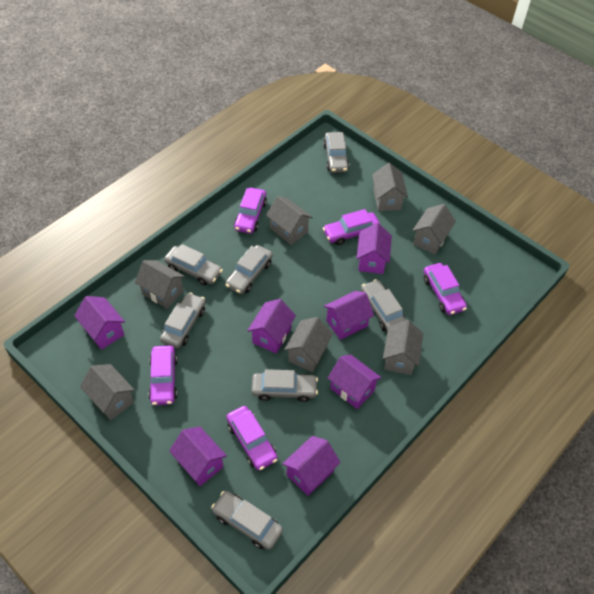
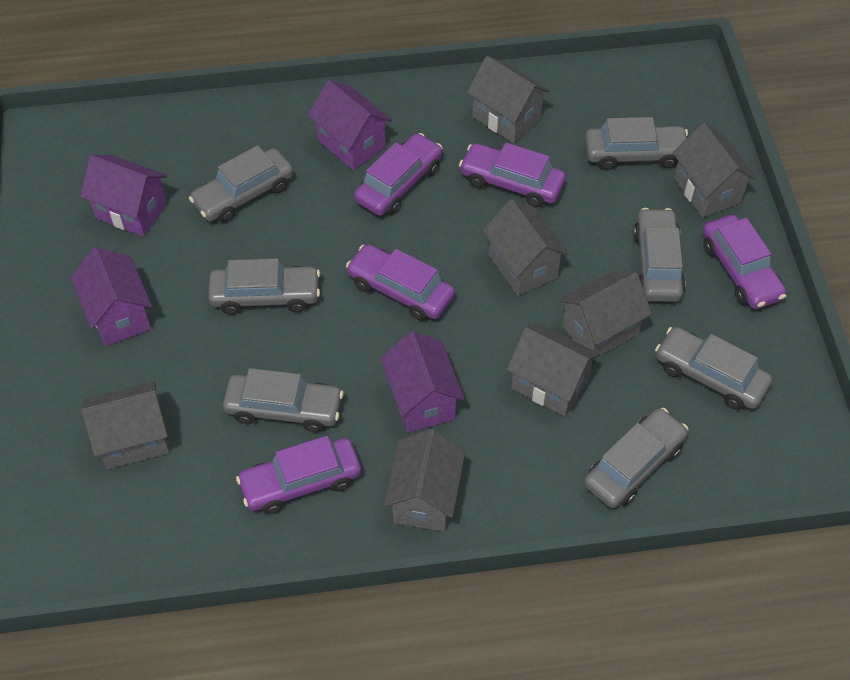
purple house: 7 -> 4

